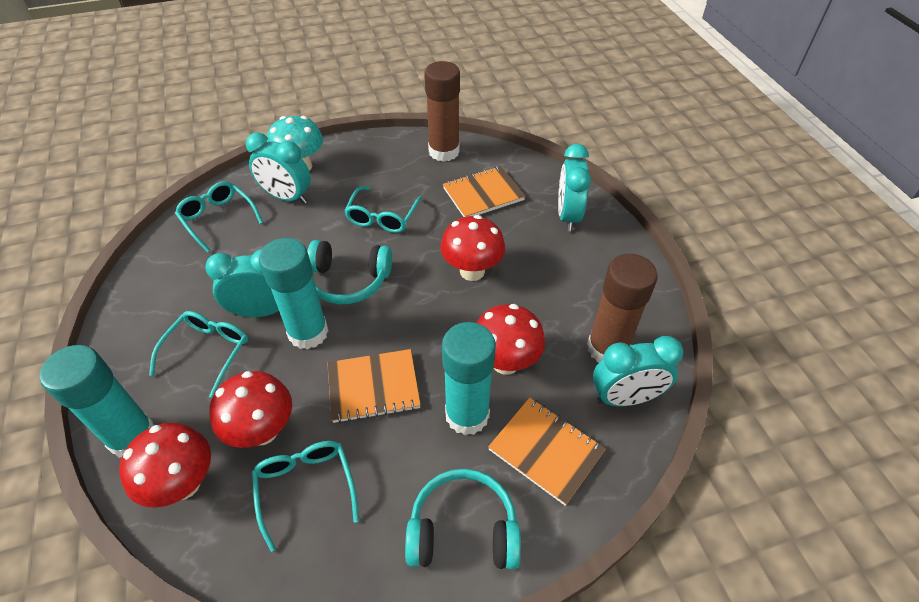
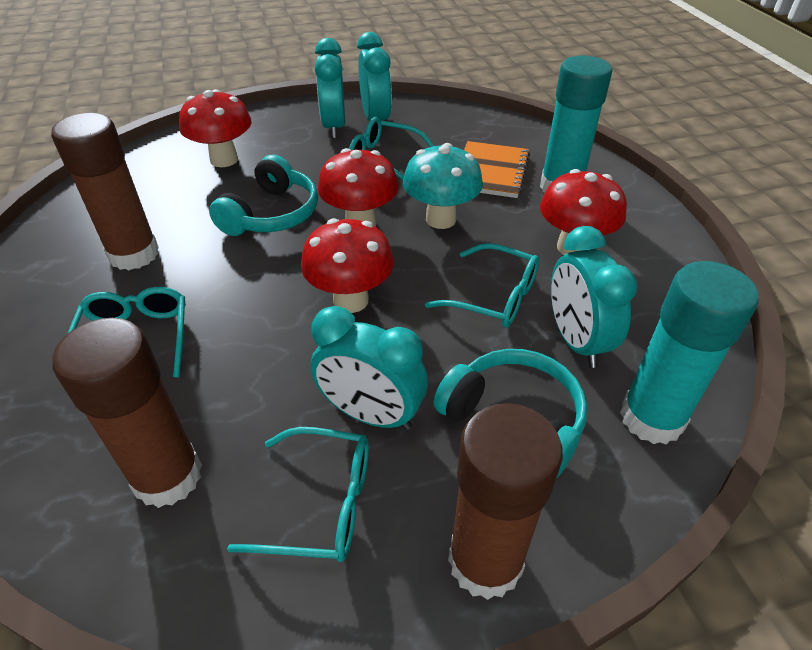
brown glue stick: 2 -> 3
orange notebook: 3 -> 1
turquoise glue stick: 3 -> 2

